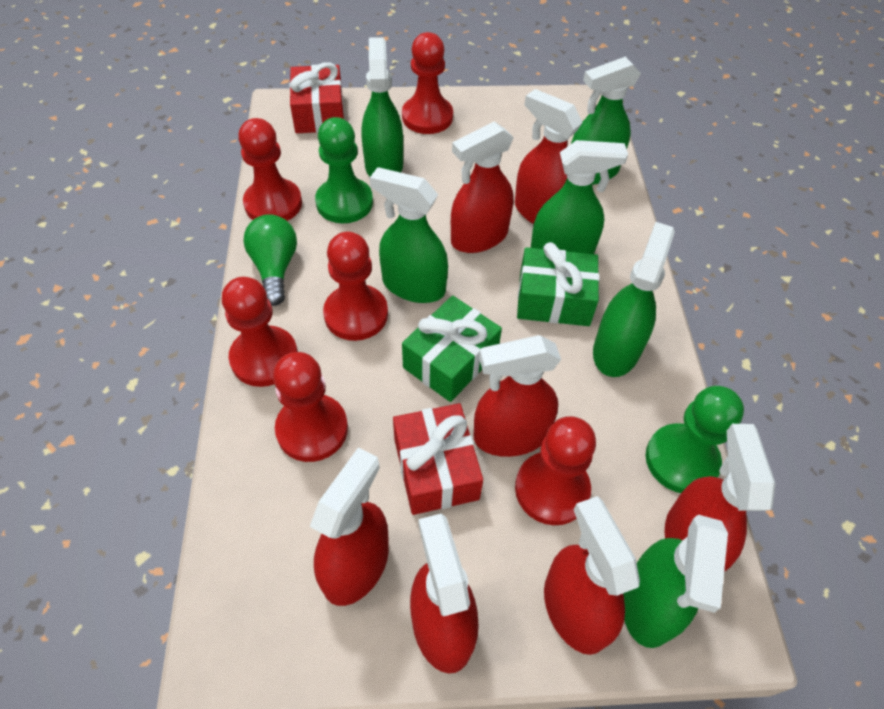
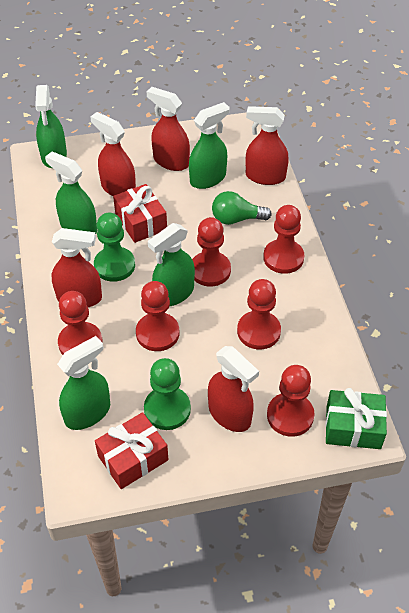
green gift: 2 -> 1
green spray bottle: 6 -> 5
red spray bottle: 7 -> 5

